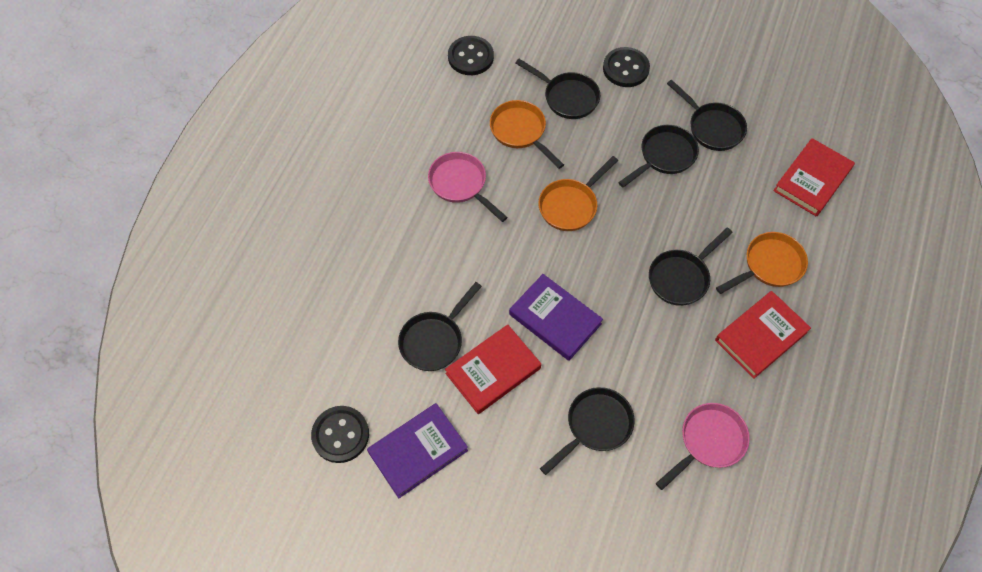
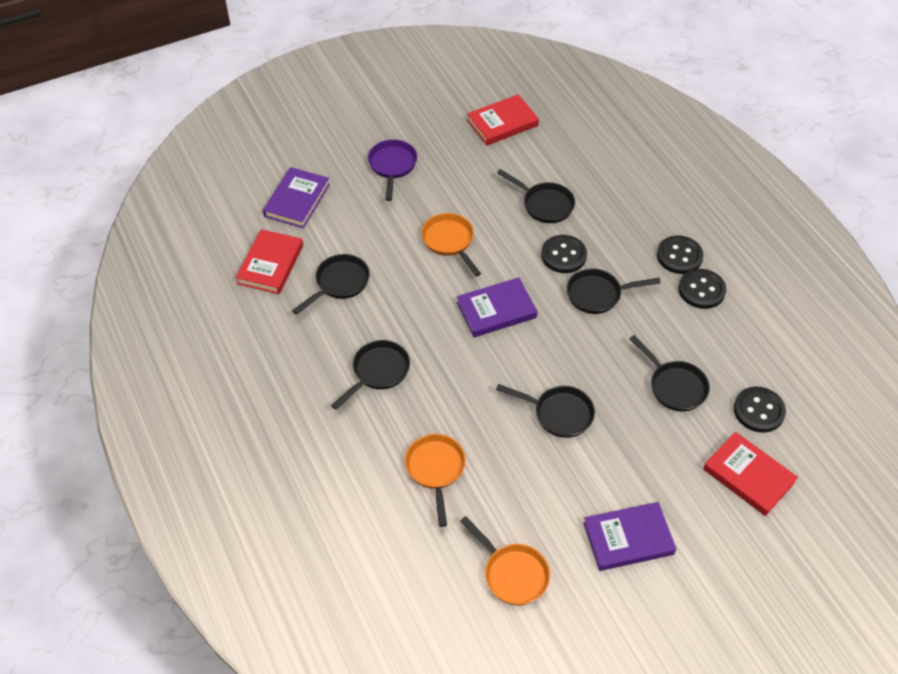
black button: 3 -> 4
pink pan: 2 -> 0
purple book: 2 -> 3
purple pan: 0 -> 1

